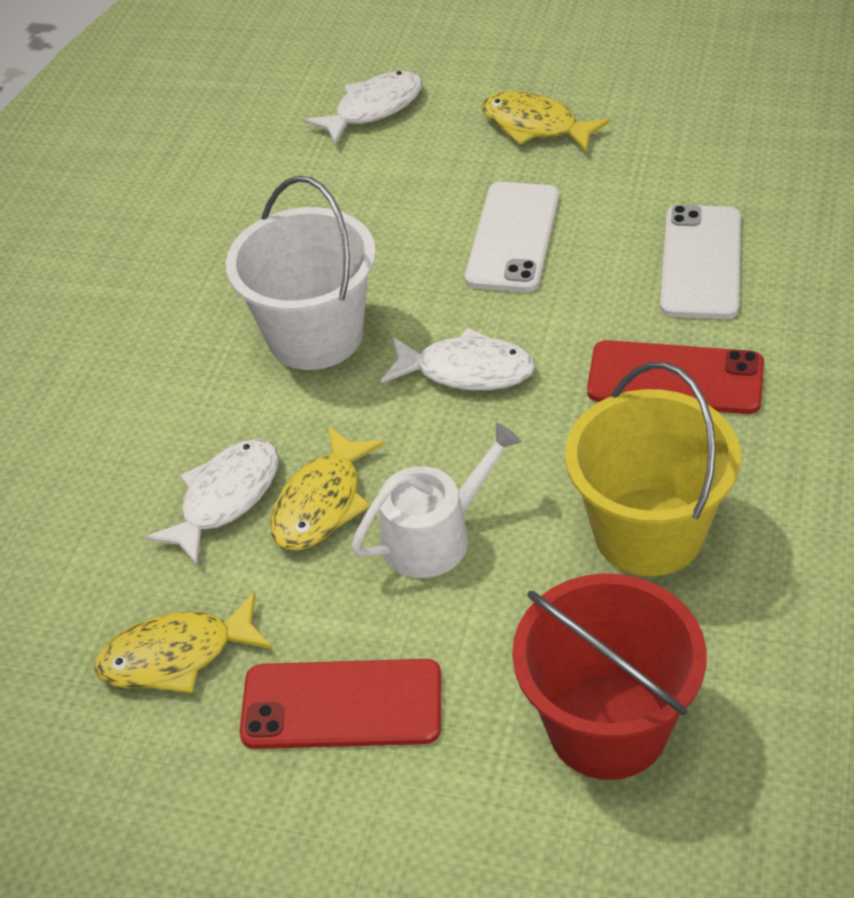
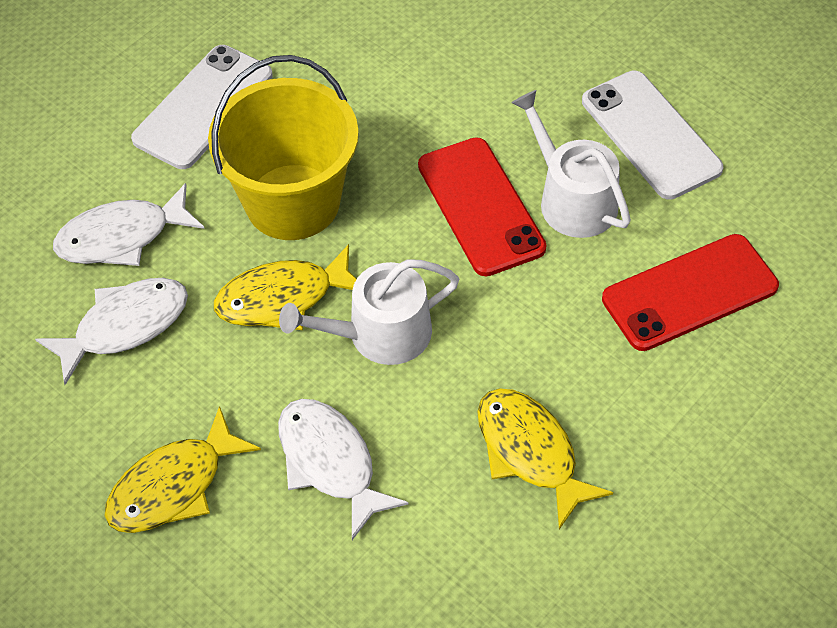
red bucket: 1 -> 0
white bucket: 1 -> 0
white watering can: 1 -> 2

